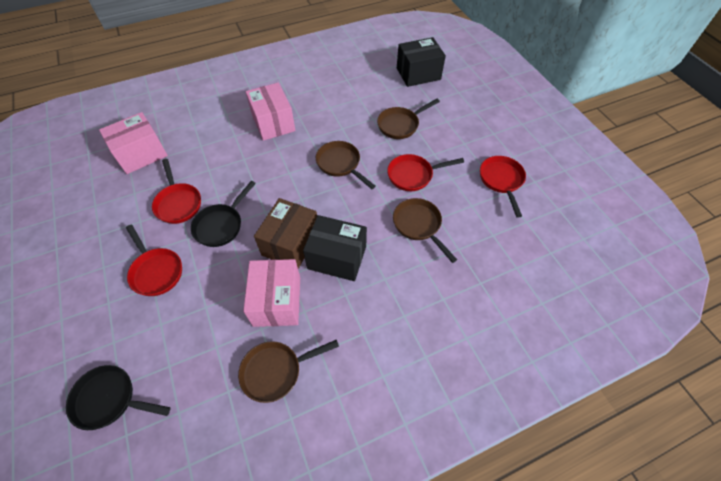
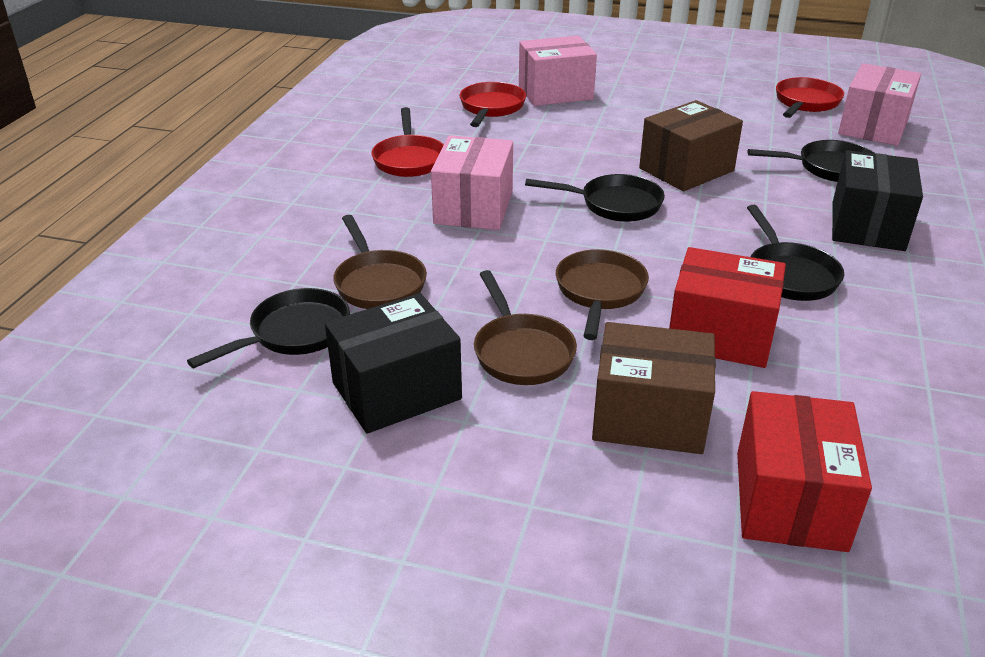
black pan: 2 -> 4
brown box: 1 -> 2
brown pan: 4 -> 3
red box: 0 -> 2
red pan: 4 -> 3

